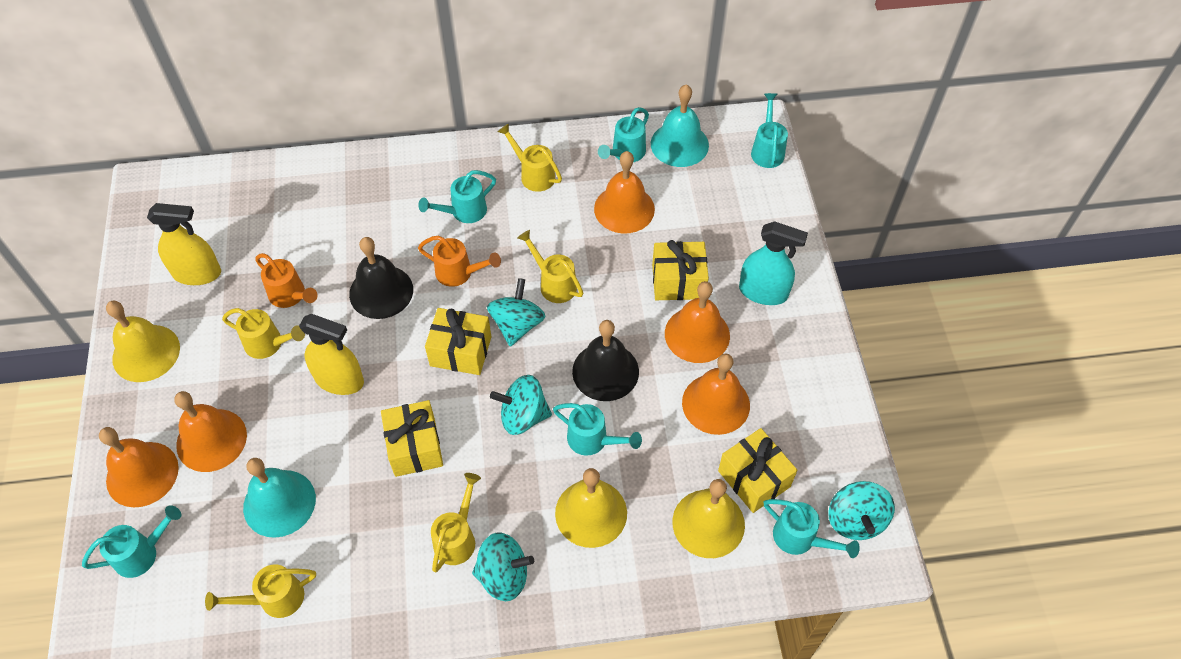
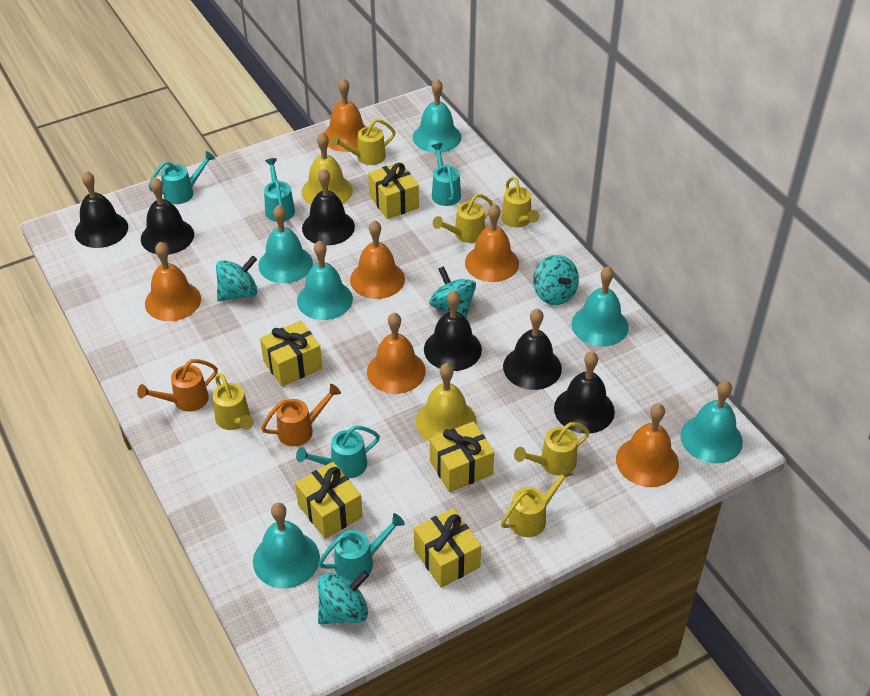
black bell: 2 -> 6
orange bell: 5 -> 6
turquoise bell: 2 -> 6
turquoise spray bottle: 1 -> 0
turquoise watering can: 6 -> 5
yellow bell: 3 -> 2
yellow gift: 4 -> 5
yellow spray bottle: 2 -> 0
yellow watering can: 5 -> 6

